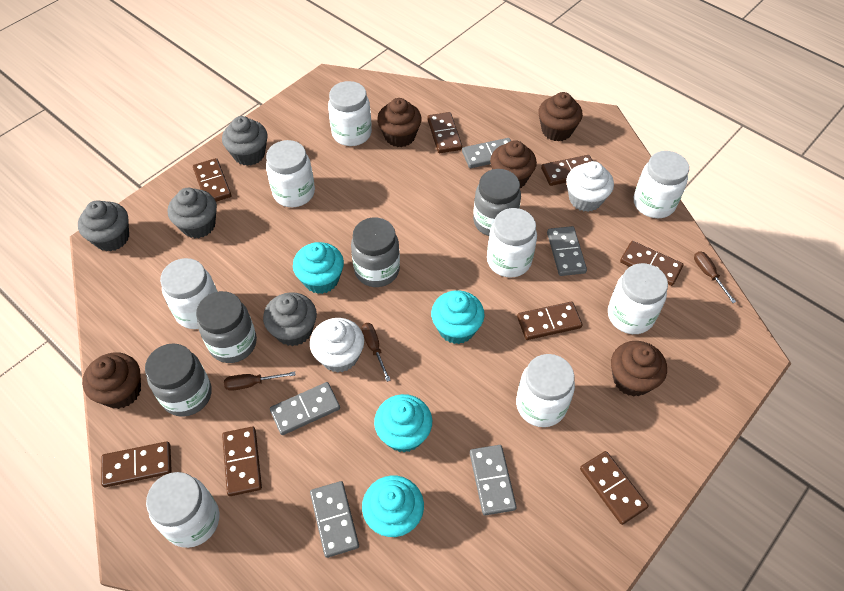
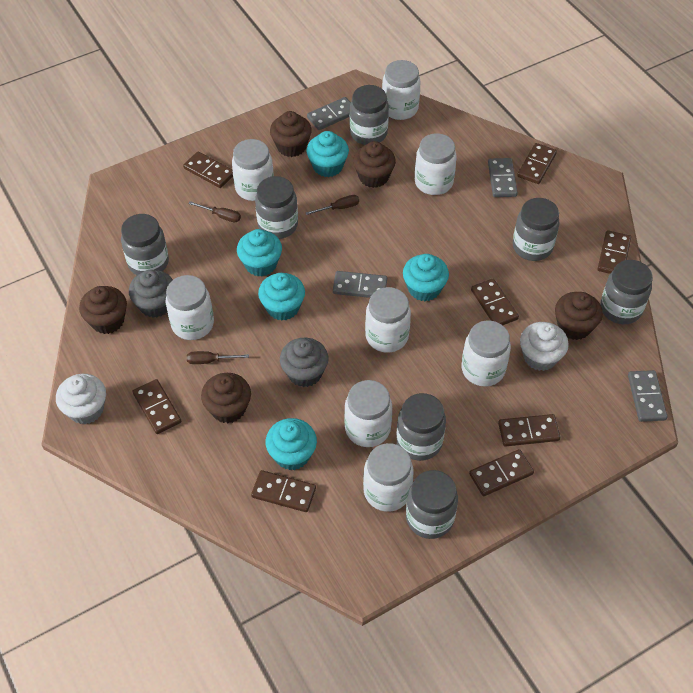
grey cupcake: 4 -> 2
grey domino: 5 -> 4
grey jar: 4 -> 7
turquoise cupcake: 4 -> 5

